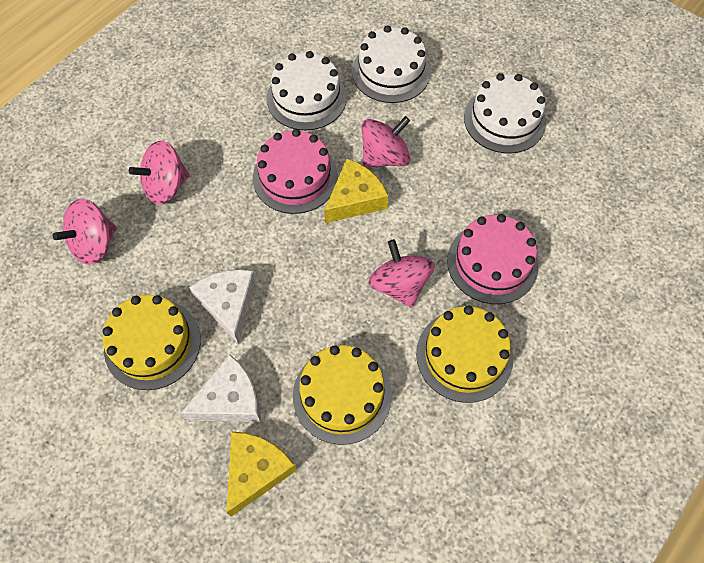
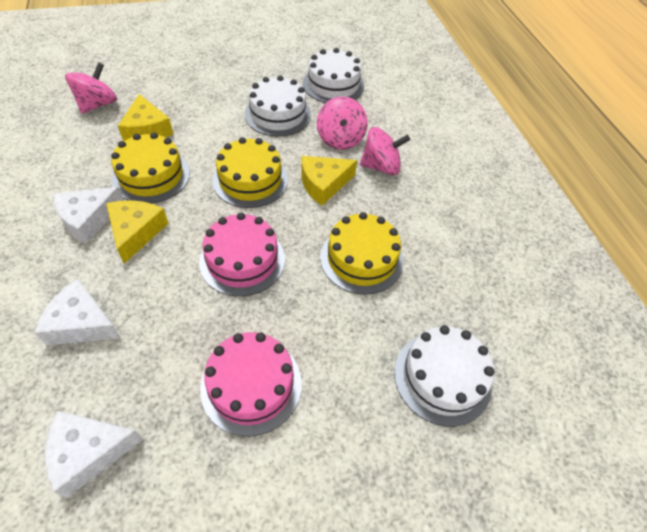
pink spinning top: 4 -> 3
white cheese: 2 -> 3
yellow cheese: 2 -> 3

